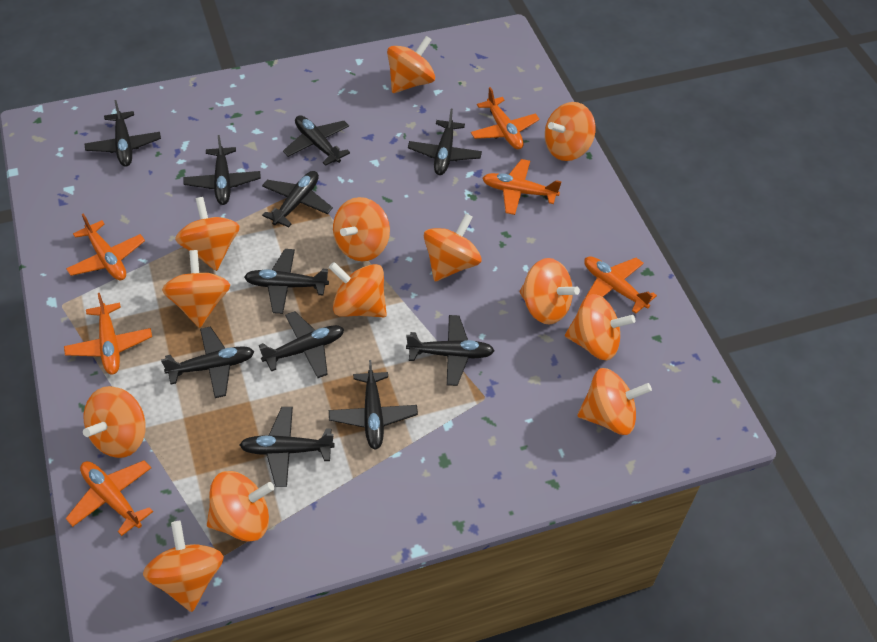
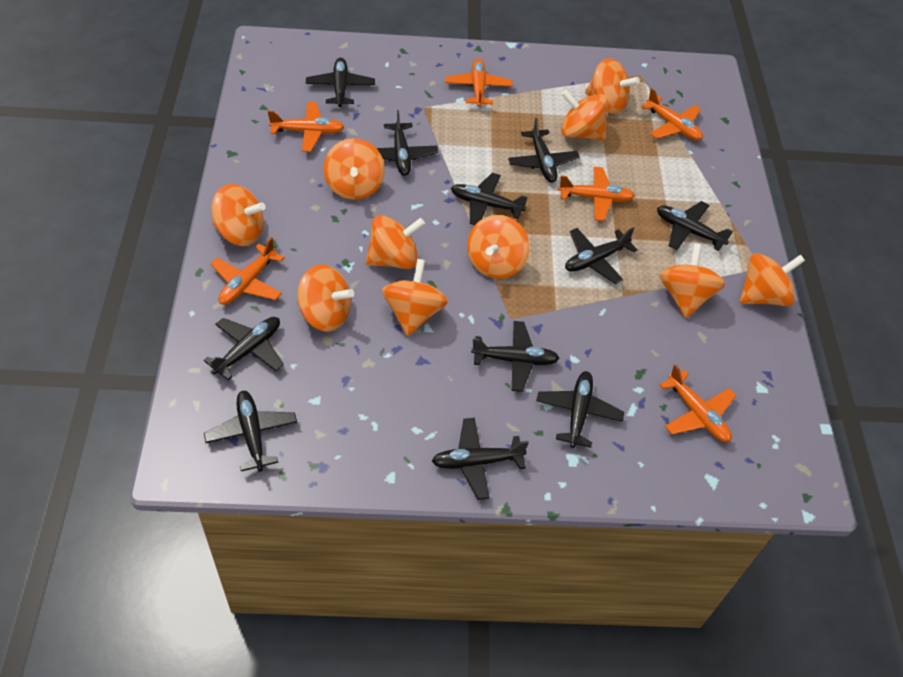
orange spinning top: 13 -> 10

